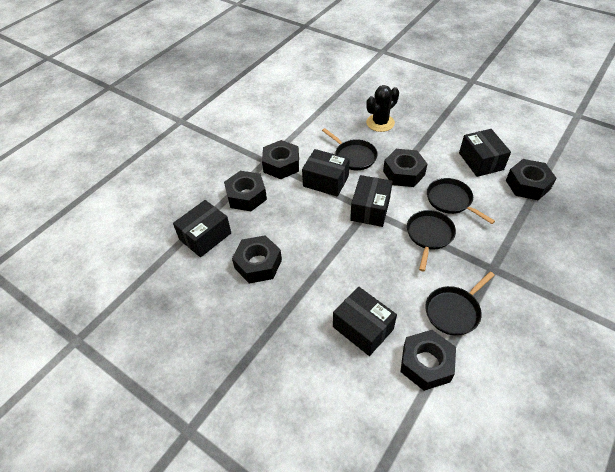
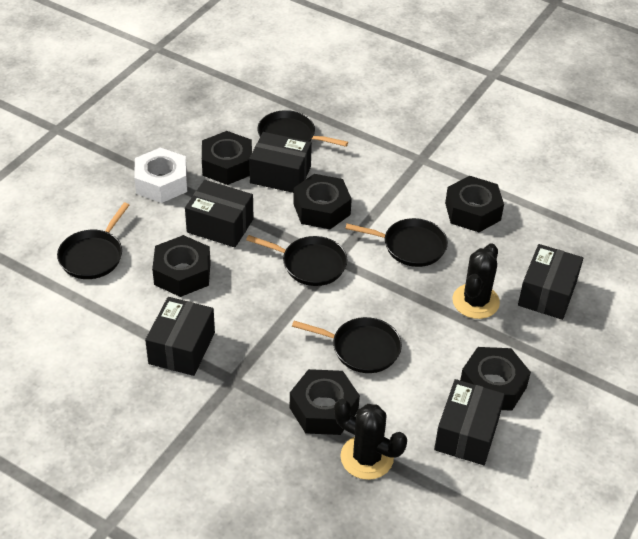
black cactus: 1 -> 2
black pan: 4 -> 5
white nut: 0 -> 1

